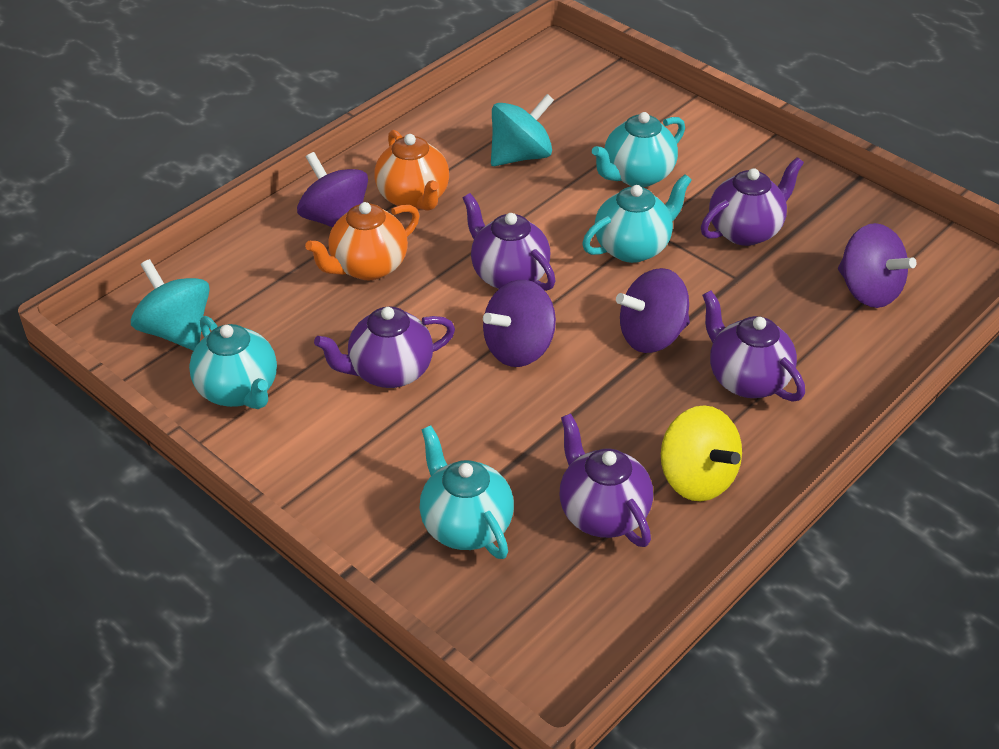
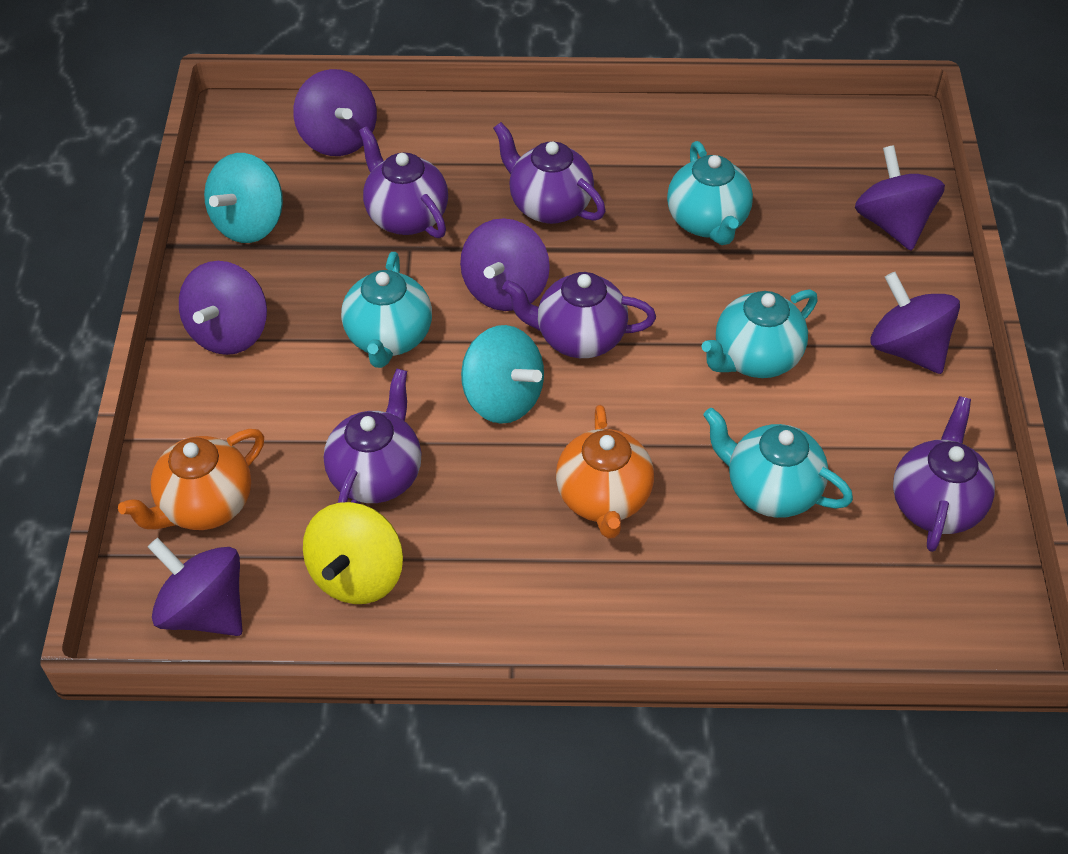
purple spinning top: 4 -> 6

